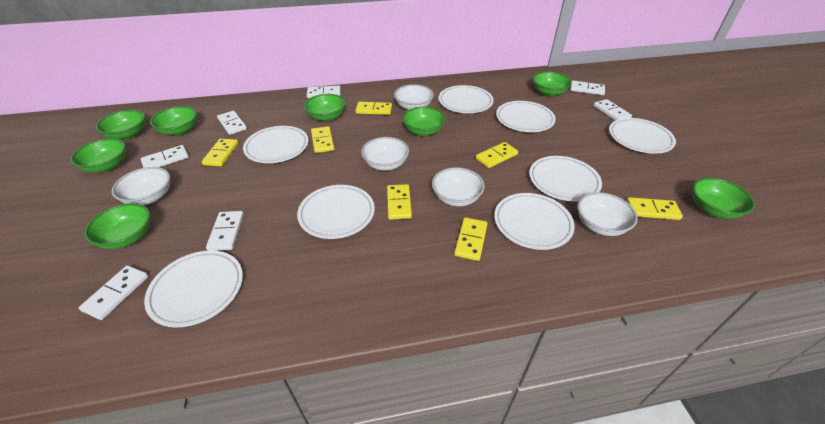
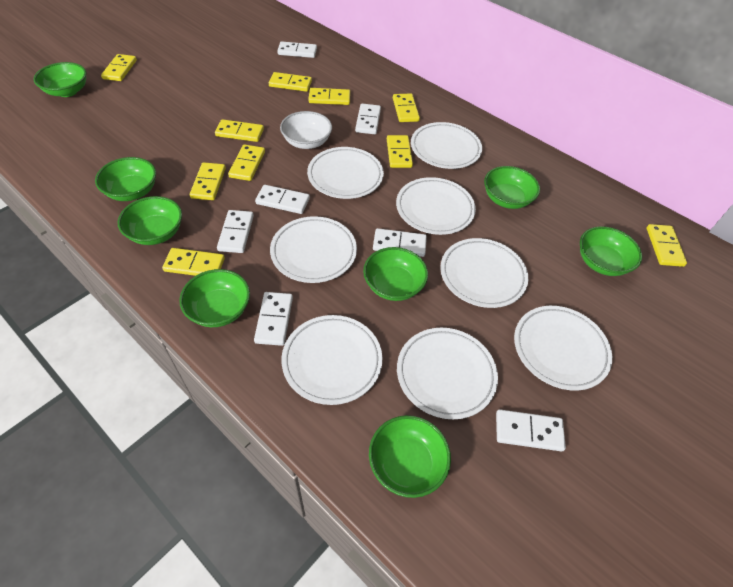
white bowl: 5 -> 1
yellow domino: 7 -> 10

